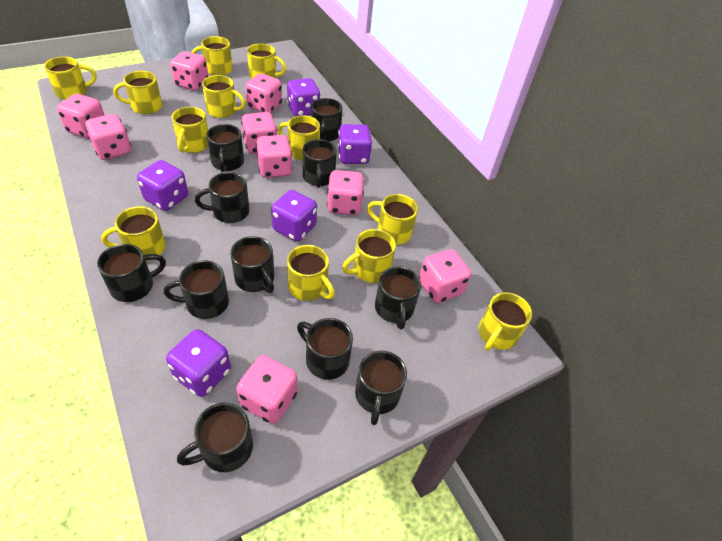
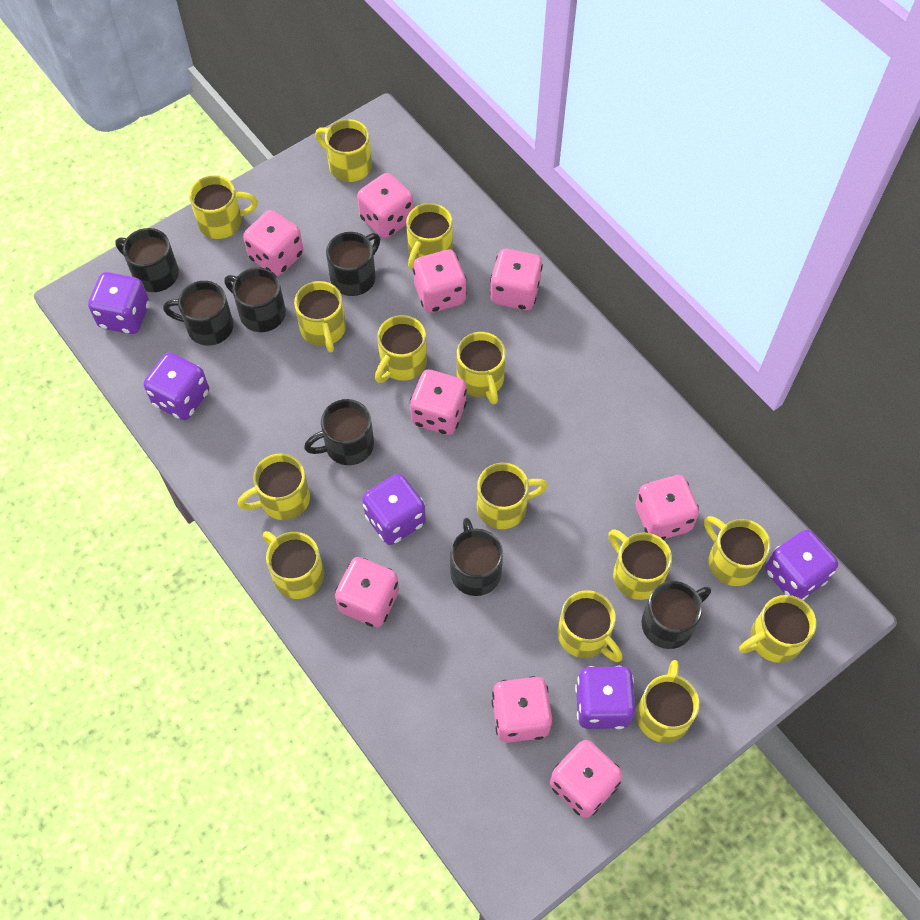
black mug: 11 -> 7
yellow mug: 12 -> 14

